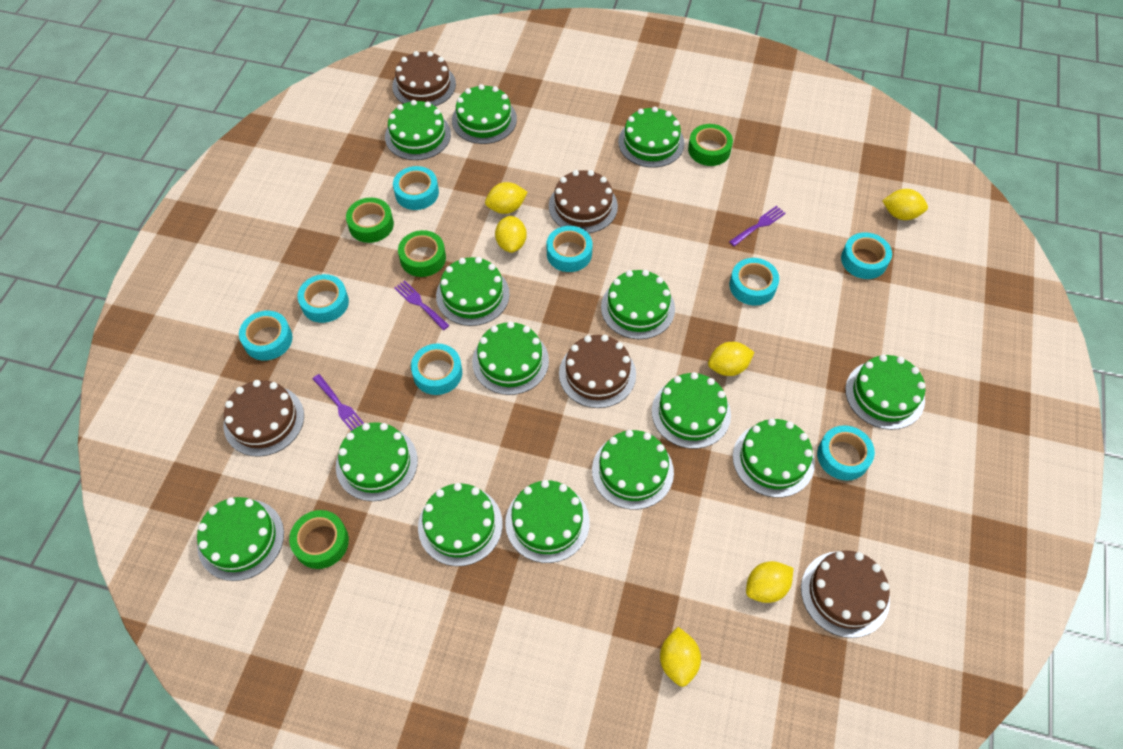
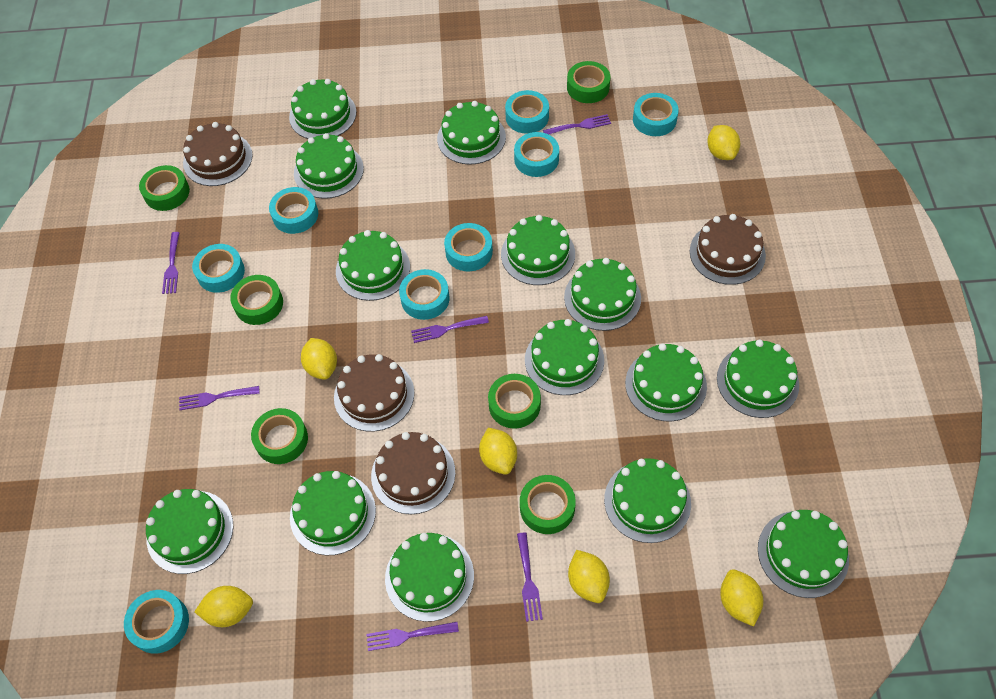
brown cake: 5 -> 4
green tape: 4 -> 6
purple fork: 3 -> 6

